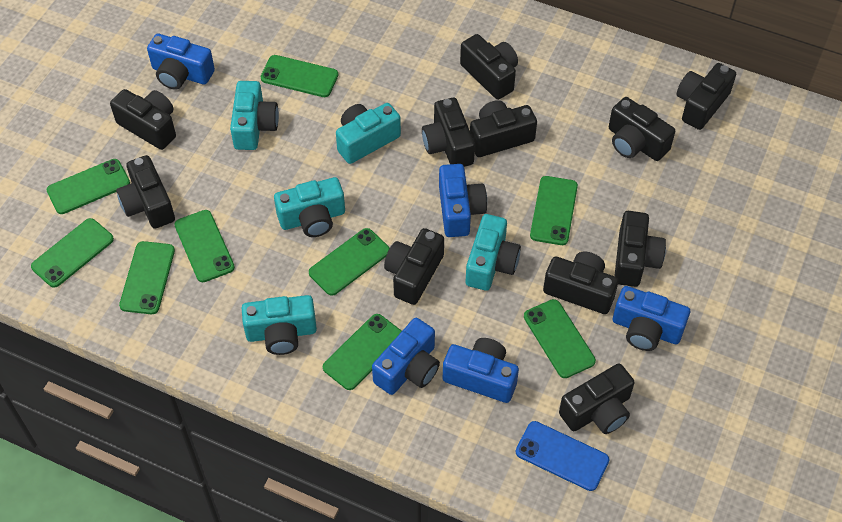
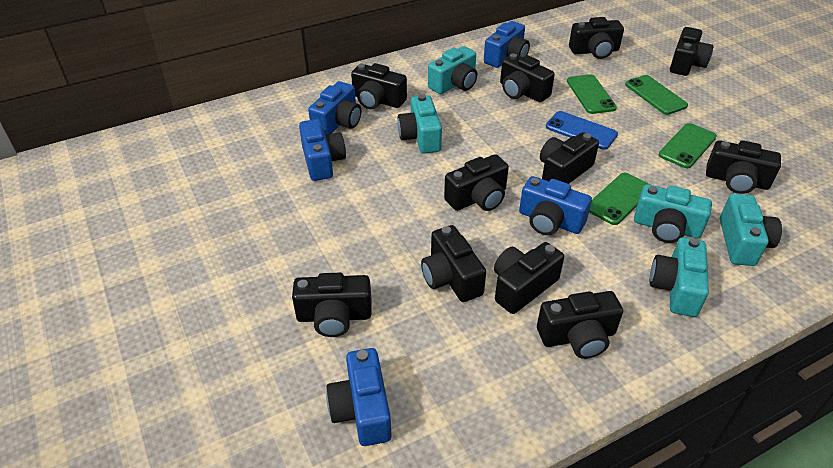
green phone: 9 -> 4

